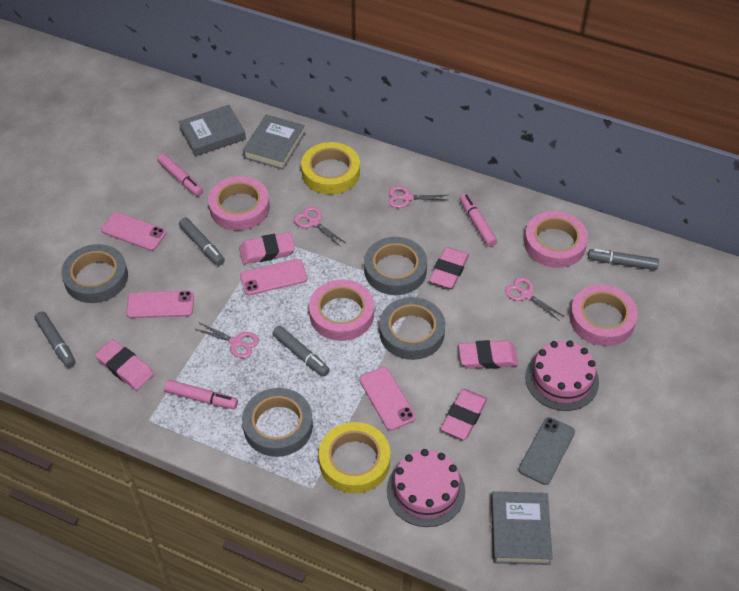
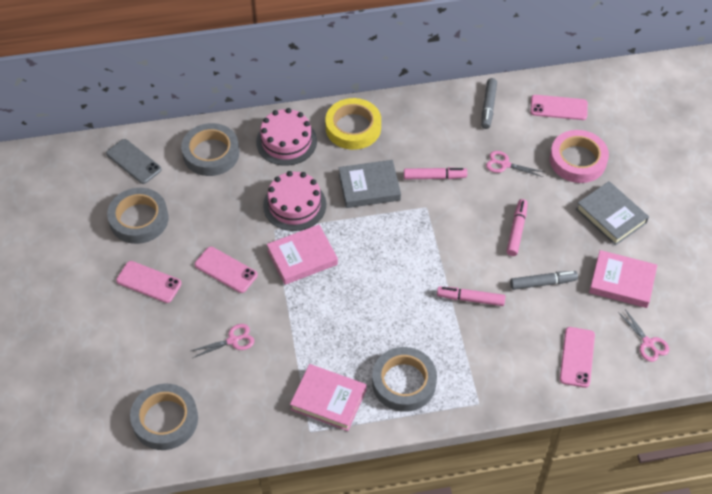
grey book: 3 -> 2
grey marker: 4 -> 2
pink book: 0 -> 3
pink eraser: 5 -> 0
pink scissors: 4 -> 3
pink tape: 4 -> 1
yellow tape: 2 -> 1

